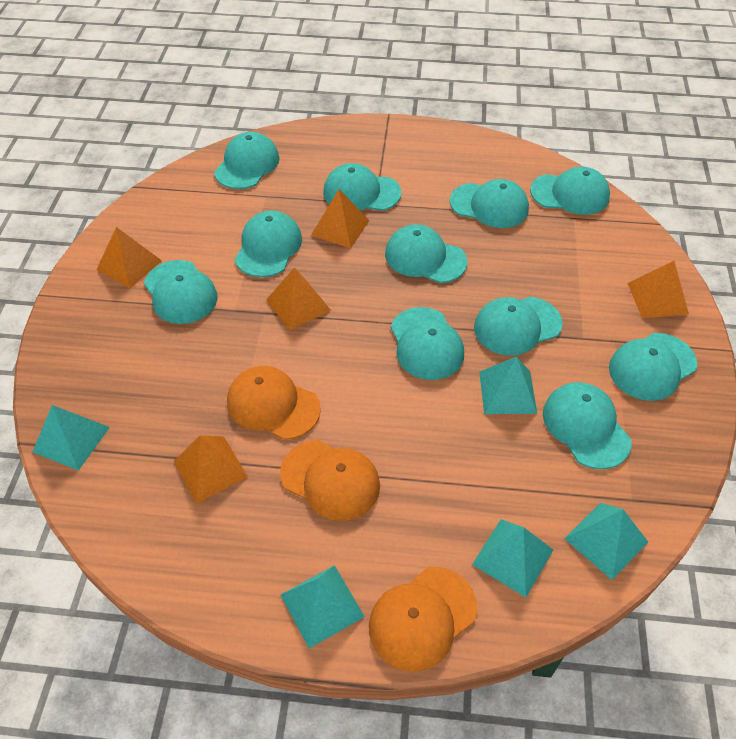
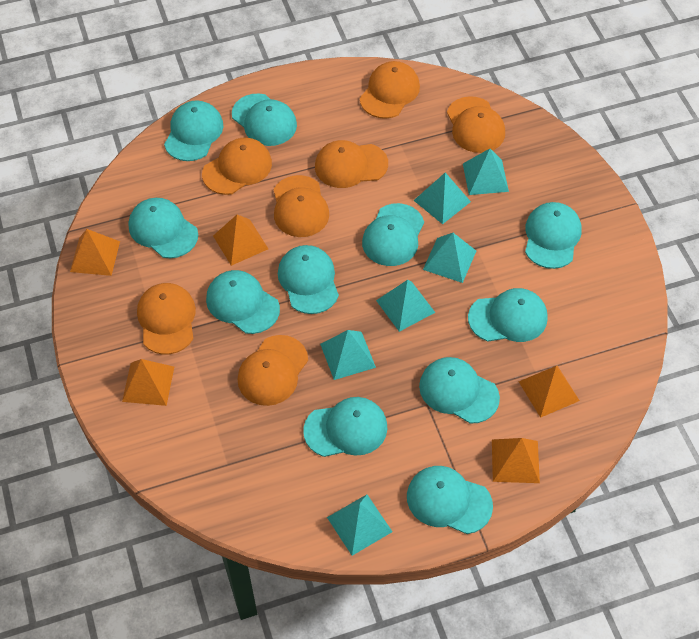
orange cap: 3 -> 7
turquoise pyramid: 5 -> 6

